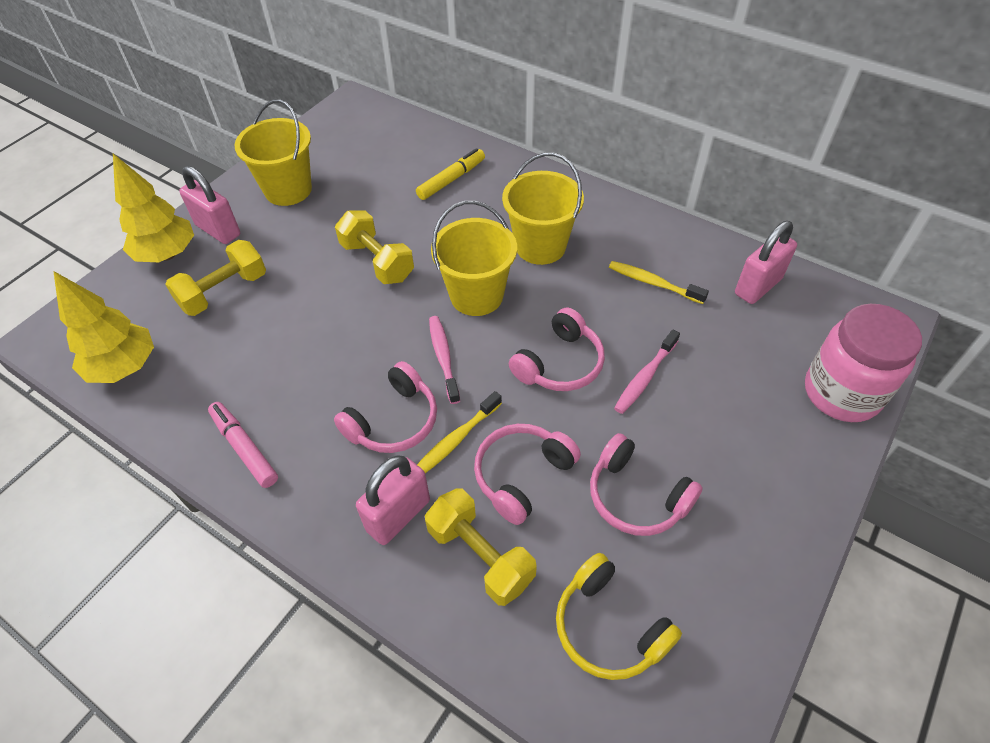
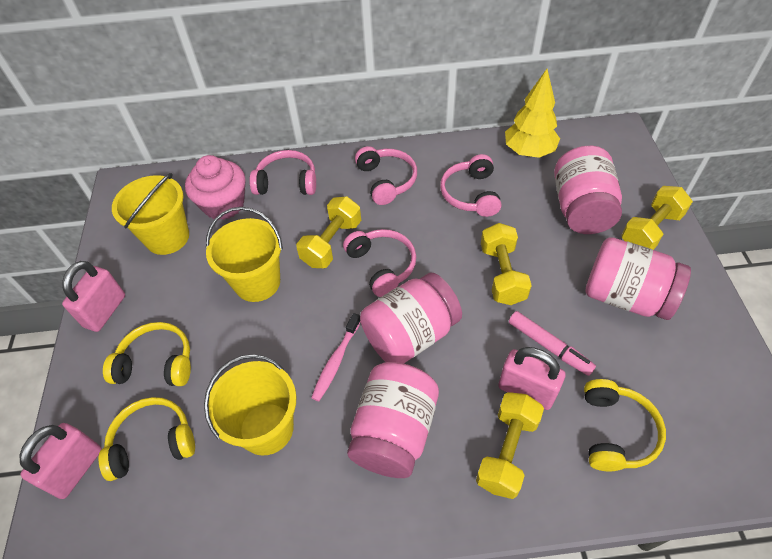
pink cupcake: 0 -> 1
pink jar: 1 -> 4
pink toothbrush: 2 -> 1
yellow dumbbell: 3 -> 4
yellow headphones: 1 -> 3
yellow marker: 1 -> 0
yellow toothbrush: 2 -> 0
yellow tree: 2 -> 1

